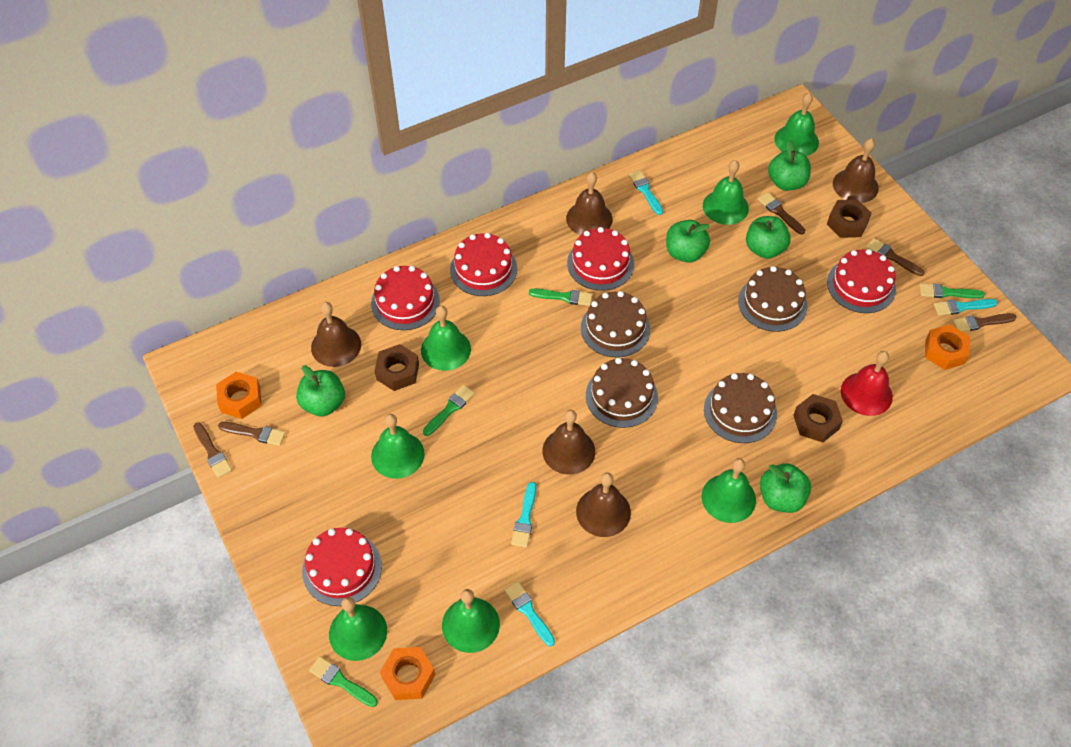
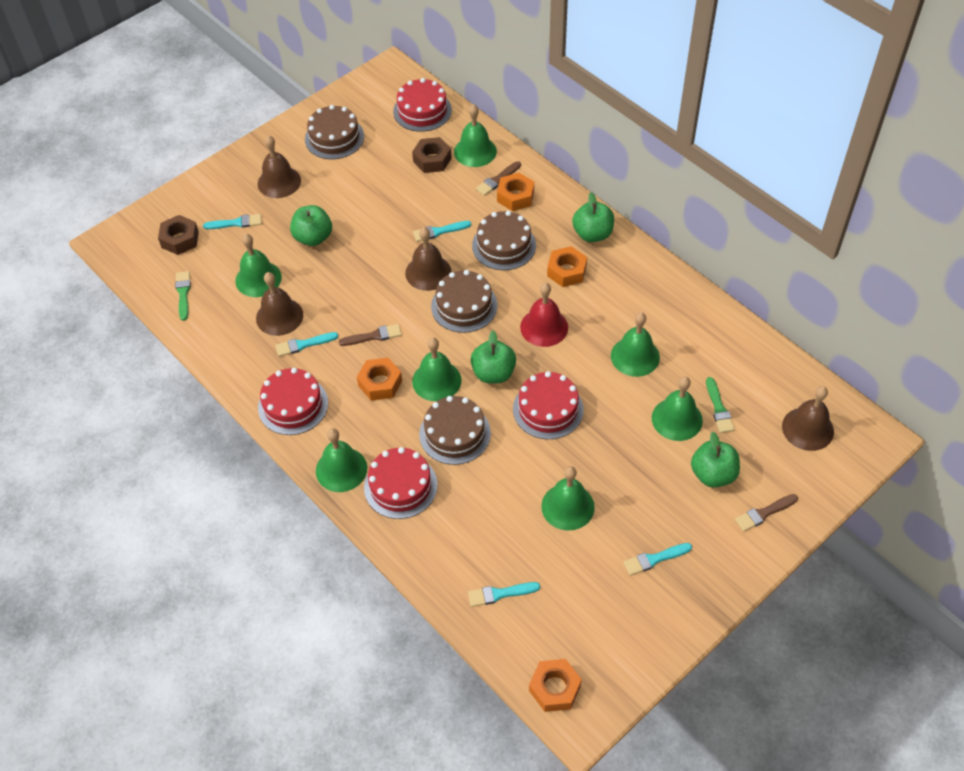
brown bell: 5 -> 4
brown brush: 5 -> 3
brown nut: 3 -> 2
green apple: 5 -> 4
green brush: 4 -> 2
orange nut: 3 -> 4
red cake: 5 -> 4
turquoise brush: 4 -> 5

